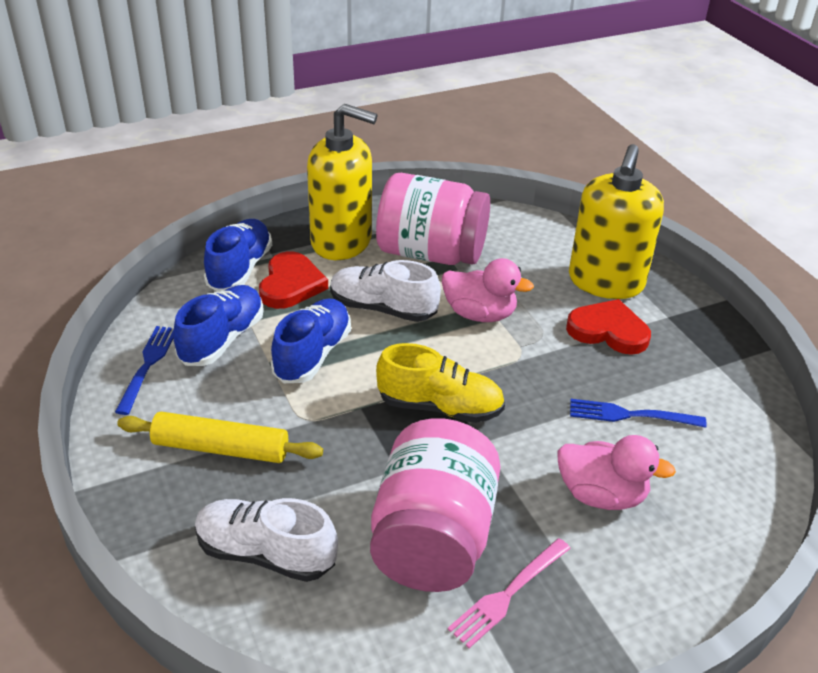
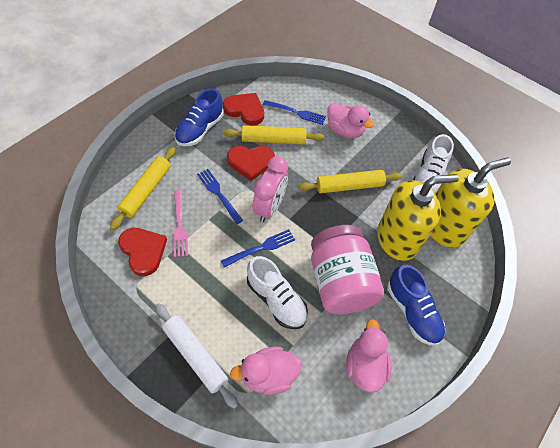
blue fork: 2 -> 3
blue shoe: 3 -> 2
pink clock: 0 -> 1
pink duck: 2 -> 3
pink jar: 2 -> 1
red heart: 2 -> 3
white rolling pin: 0 -> 1
yellow rolling pin: 1 -> 3
yellow shoe: 1 -> 0

